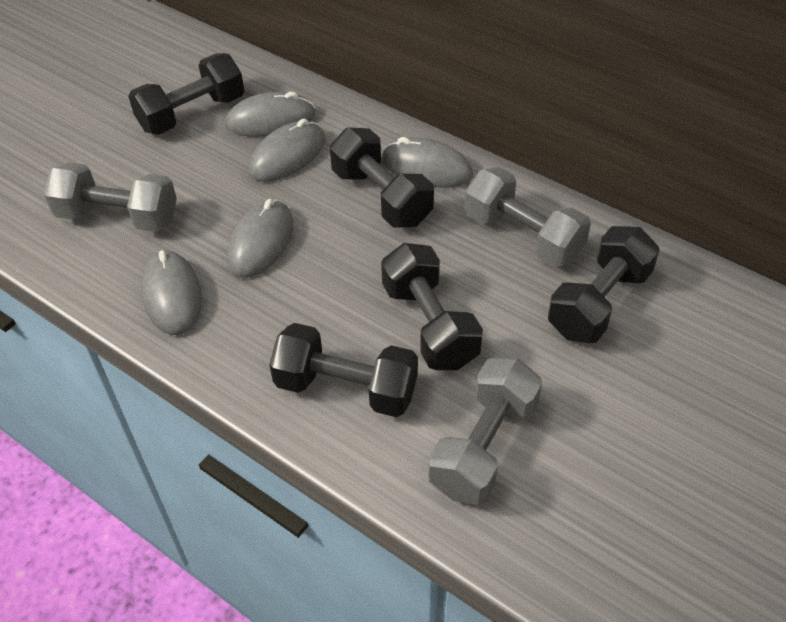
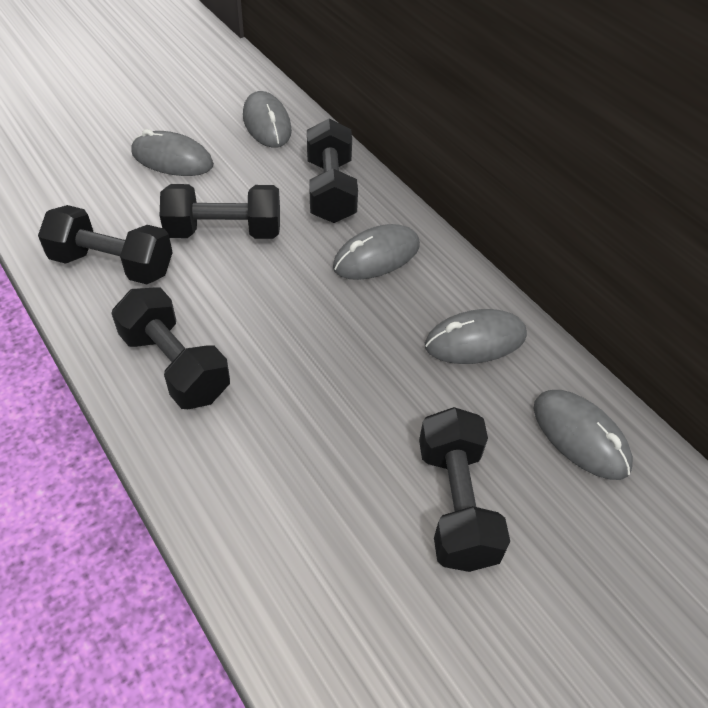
grey dumbbell: 3 -> 0

